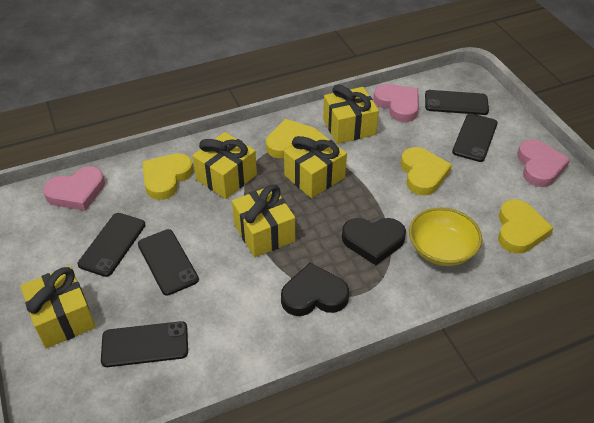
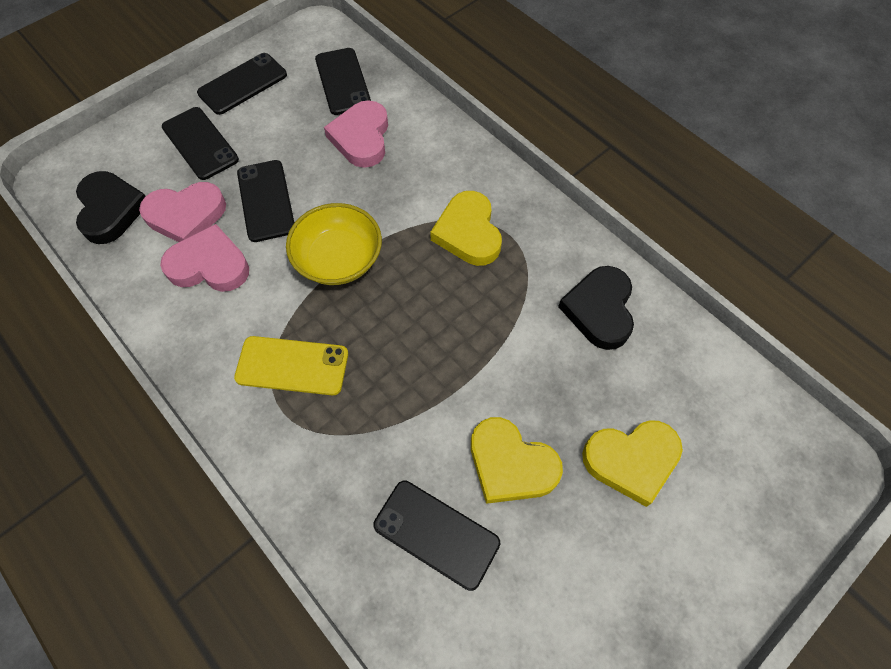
yellow gift: 5 -> 0
yellow heart: 4 -> 3
yellow phone: 0 -> 1

